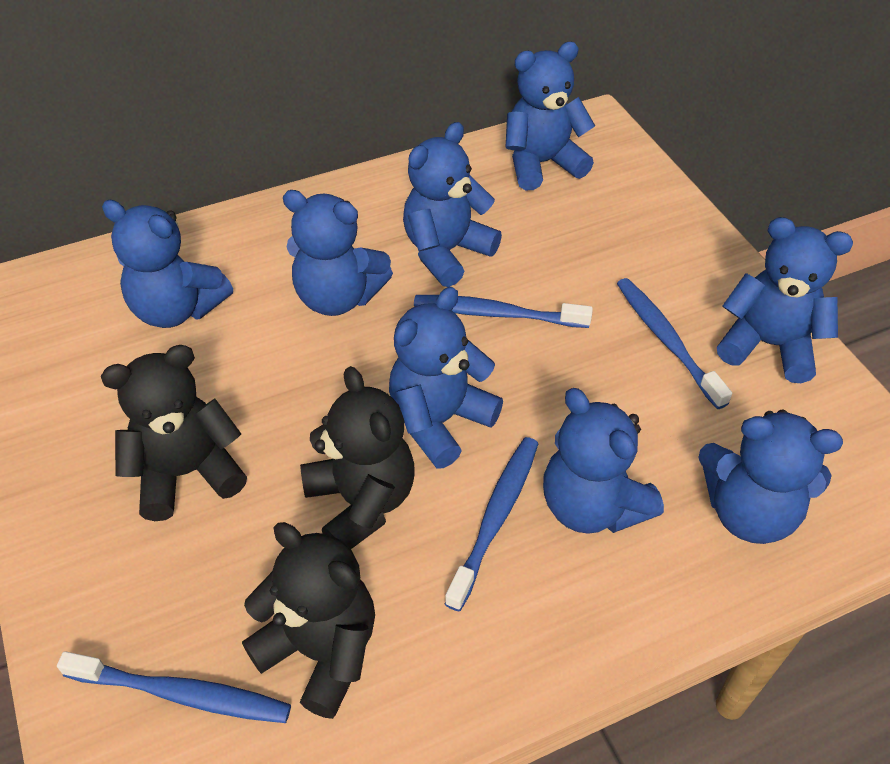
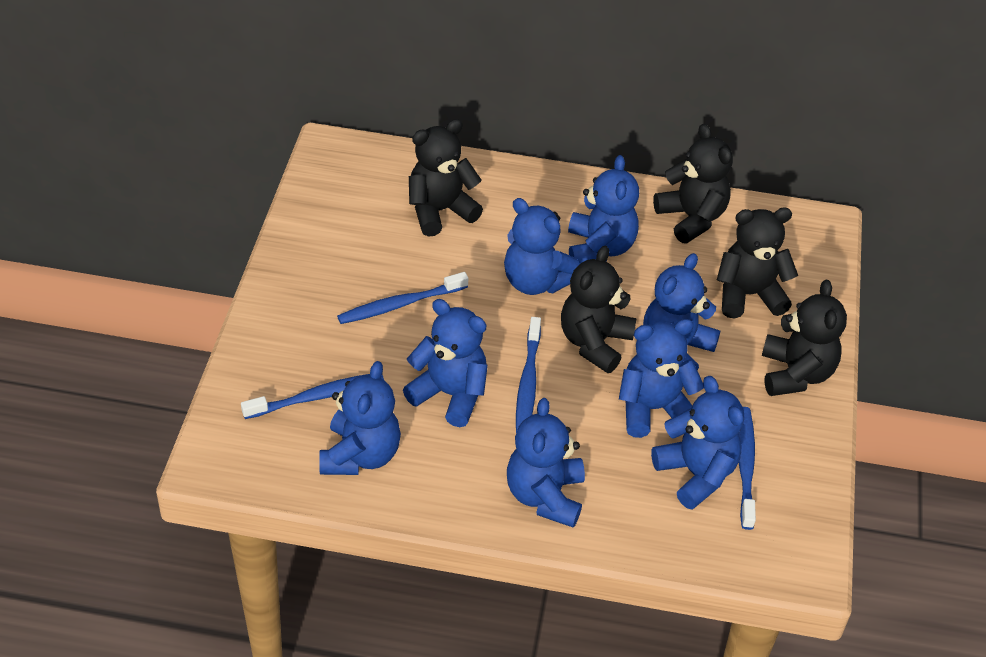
black teddy bear: 3 -> 5

